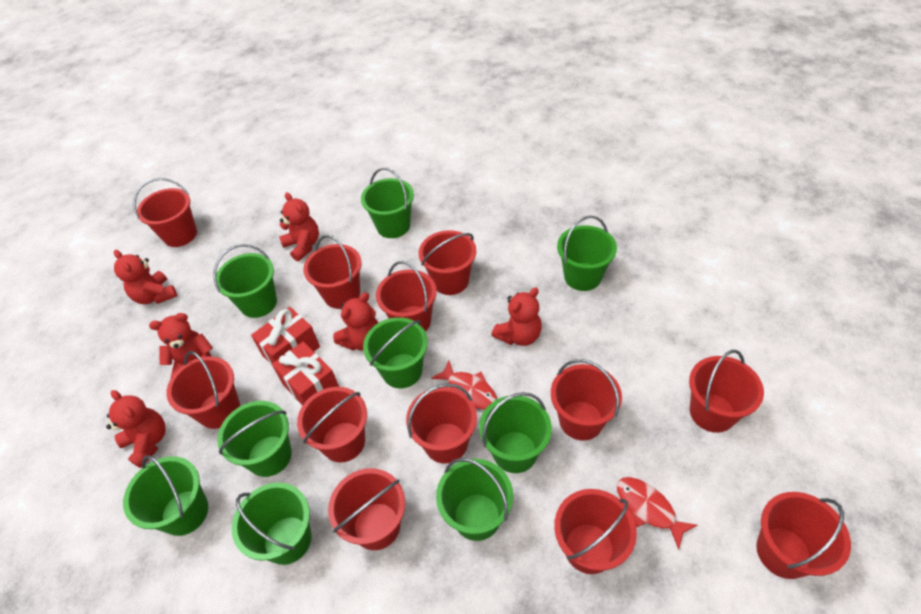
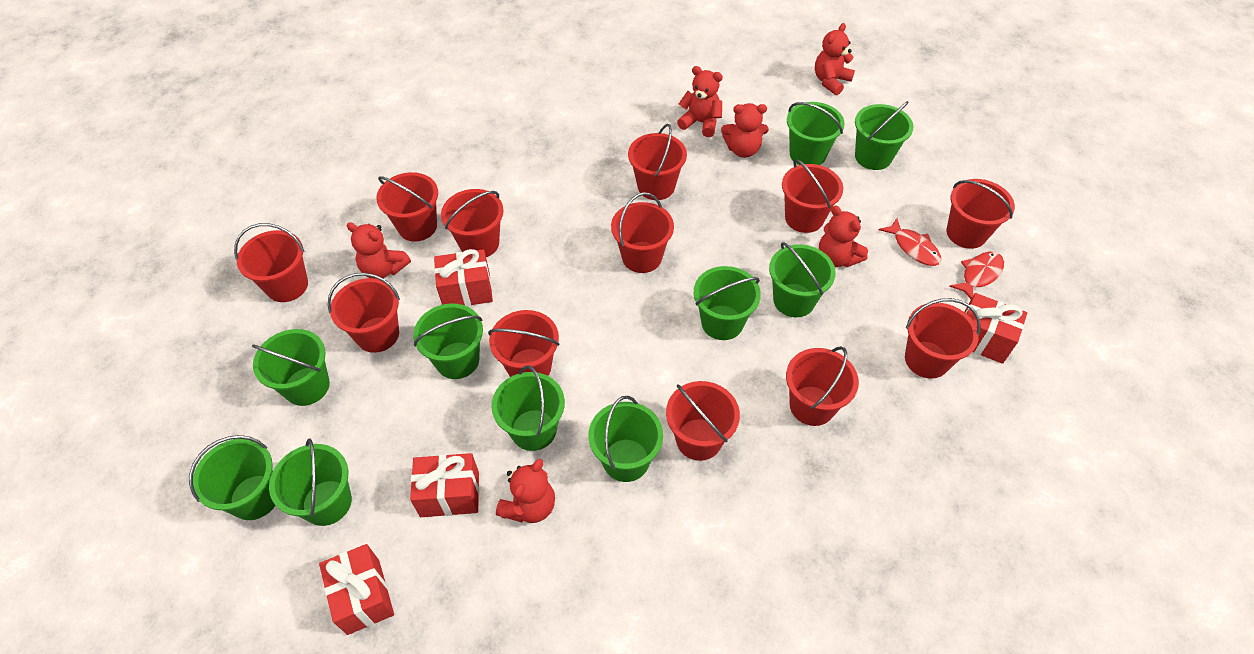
green bucket: 9 -> 10
red gift: 2 -> 4

